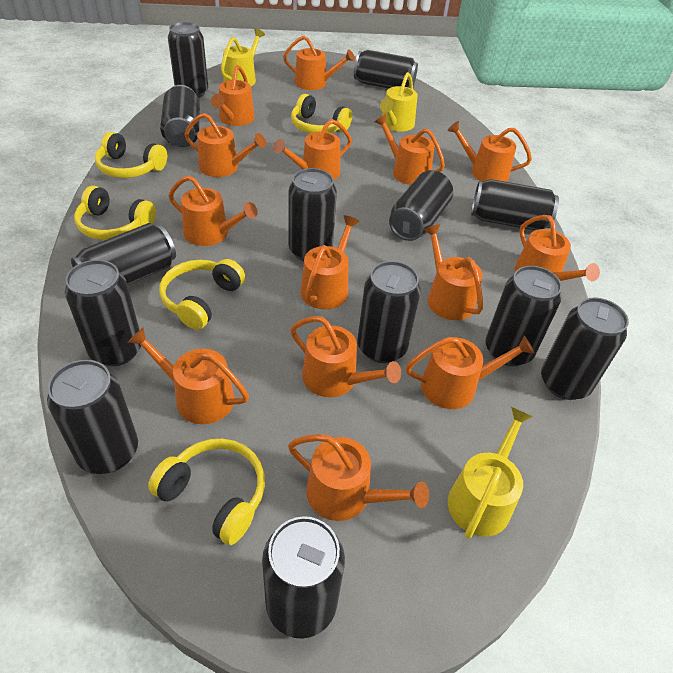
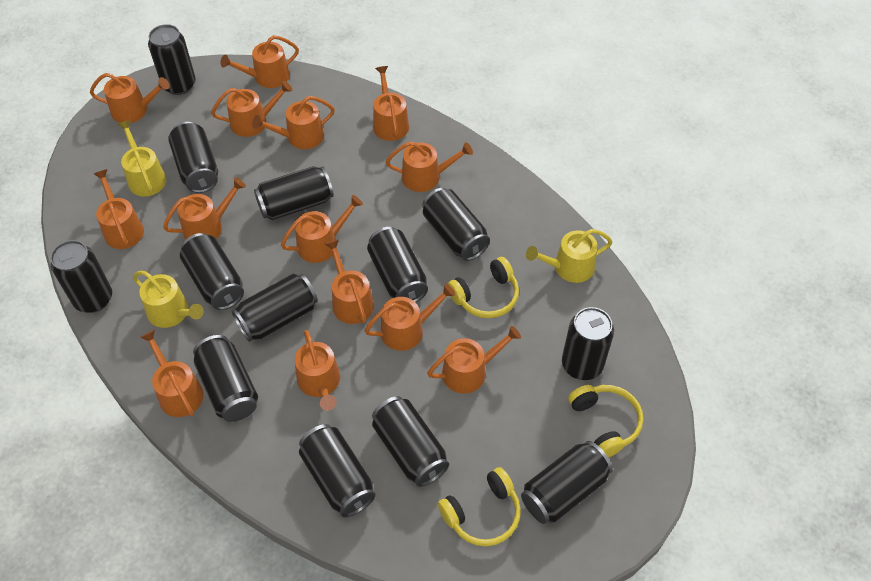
yellow headphones: 5 -> 3

